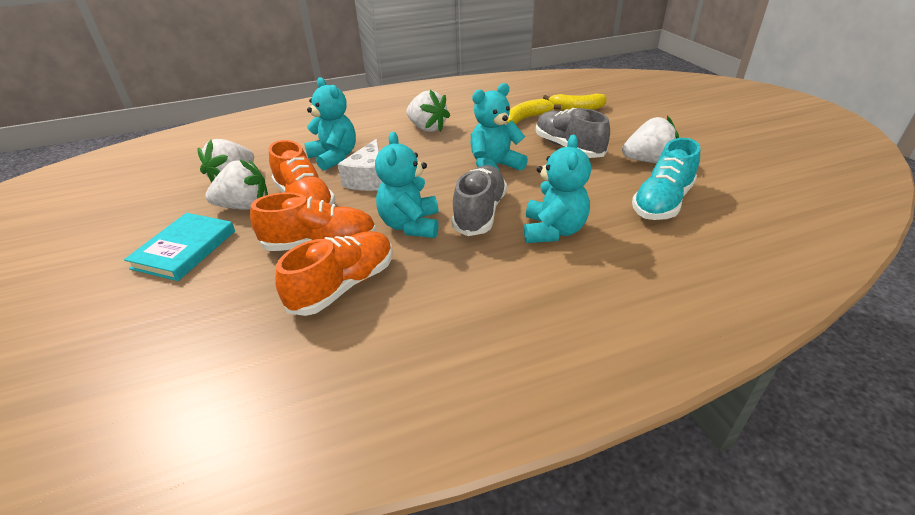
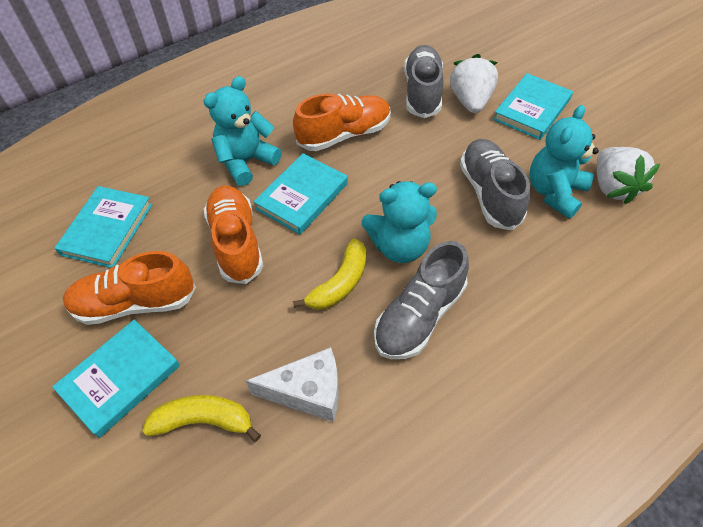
grey shoe: 2 -> 3
turquoise book: 1 -> 4
turquoise shoe: 1 -> 0
turquoise teddy bear: 4 -> 3
white strawberry: 4 -> 2

